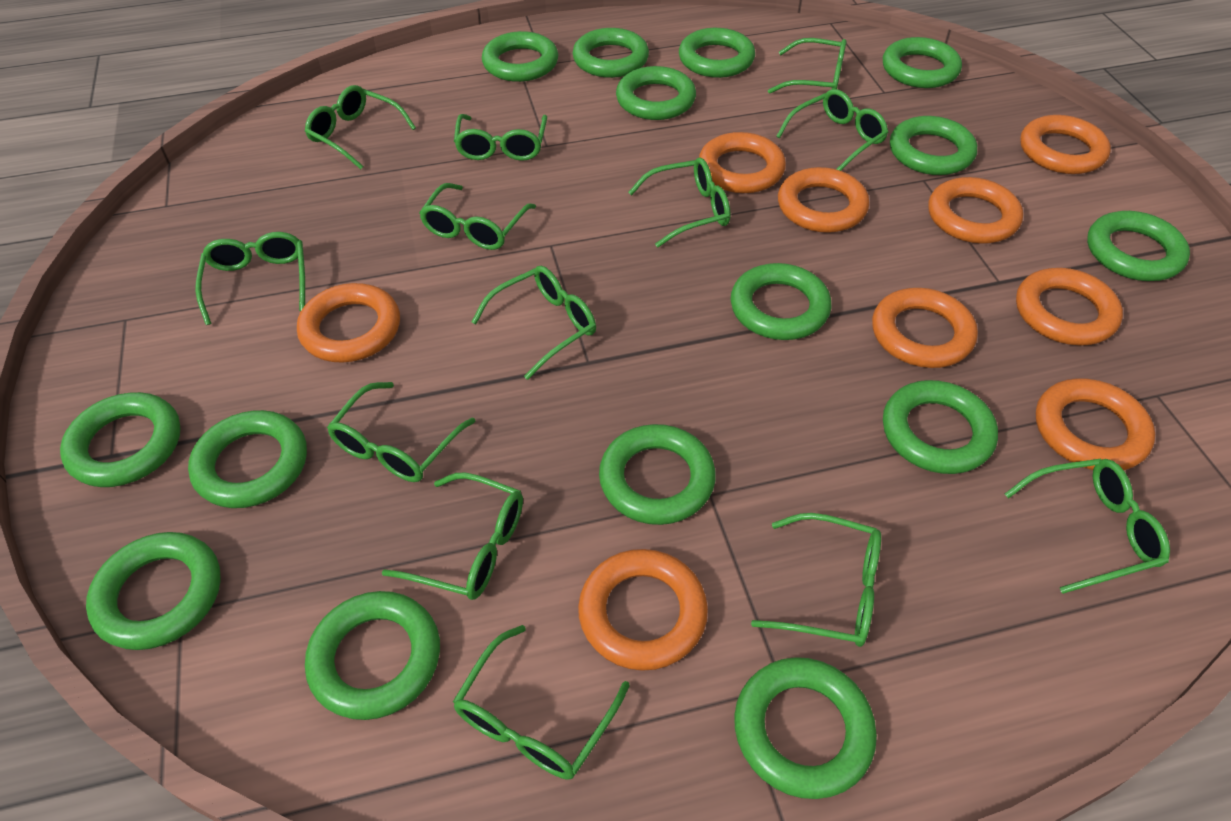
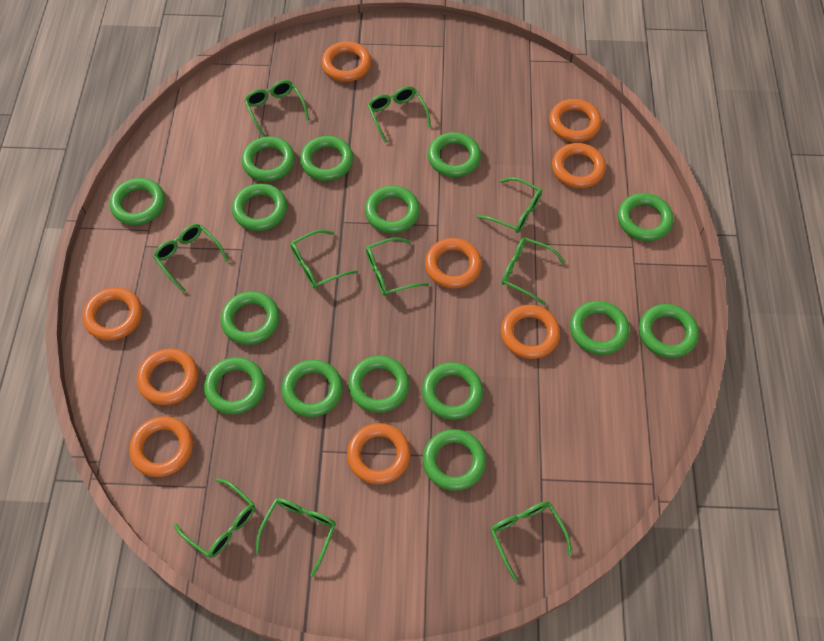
green glasses: 13 -> 10

